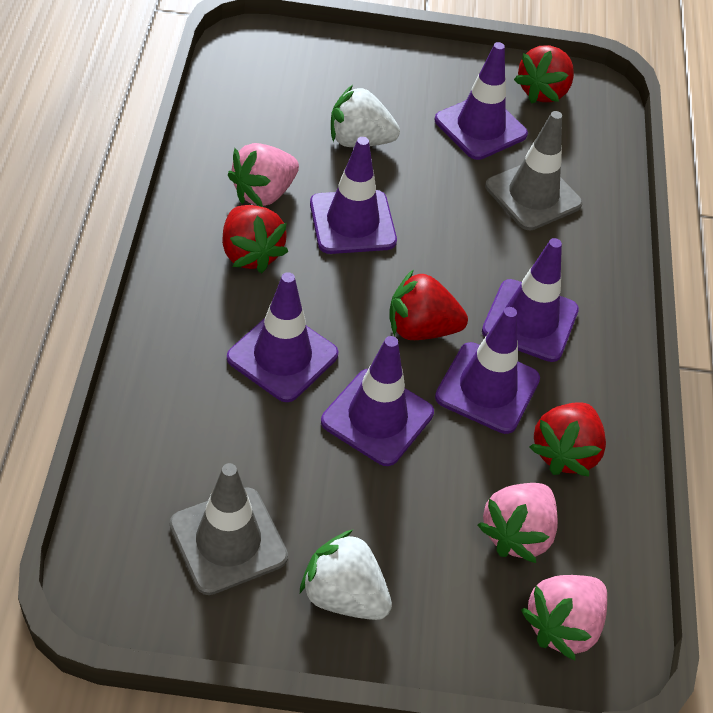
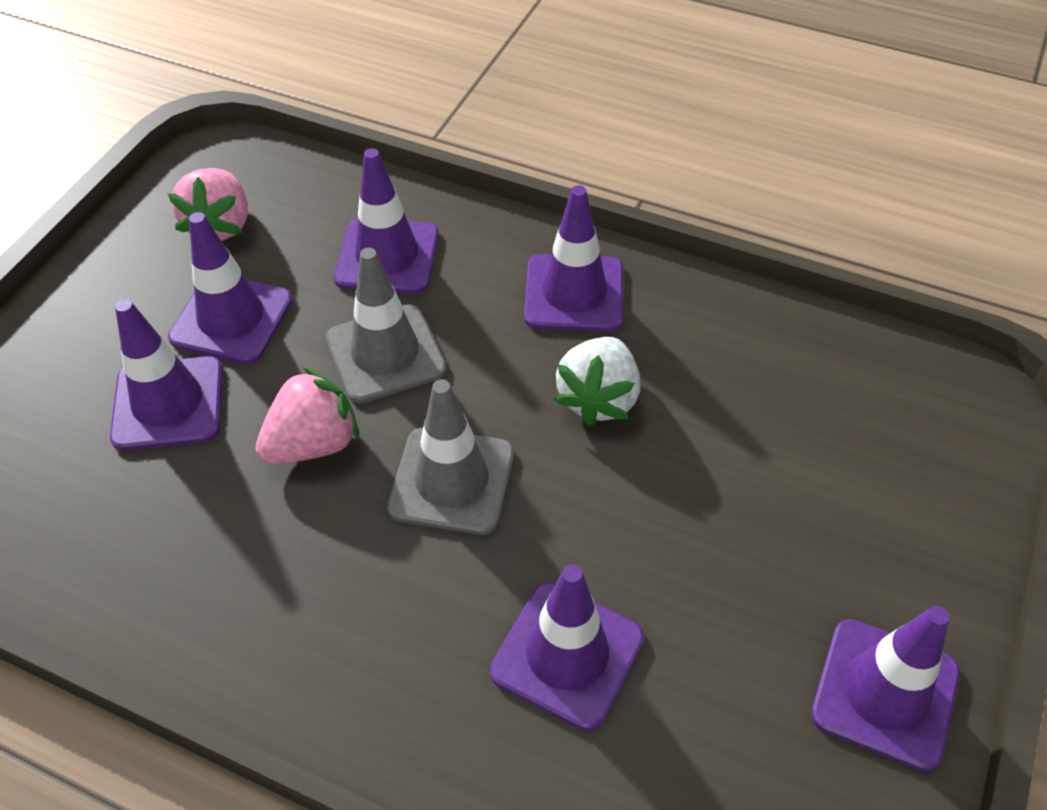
pink strawberry: 3 -> 2
red strawberry: 4 -> 0
white strawberry: 2 -> 1

